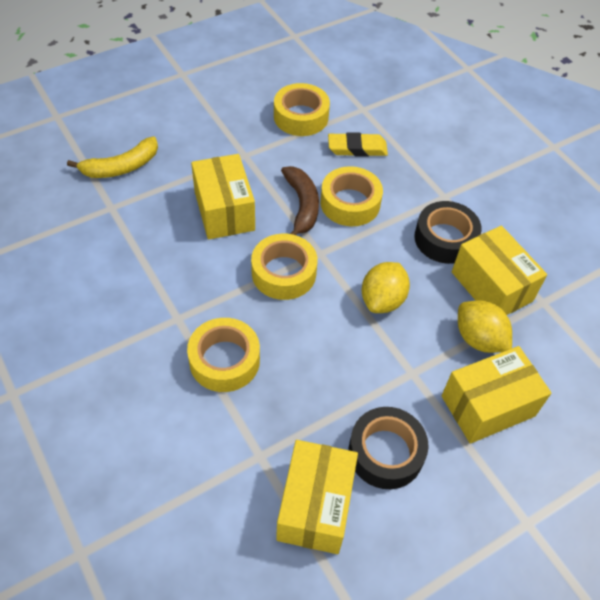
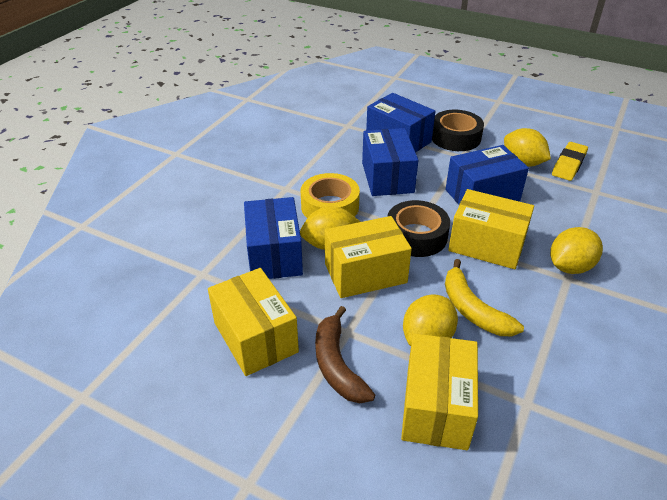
blue box: 0 -> 4
yellow lemon: 2 -> 4
yellow tape: 4 -> 1

